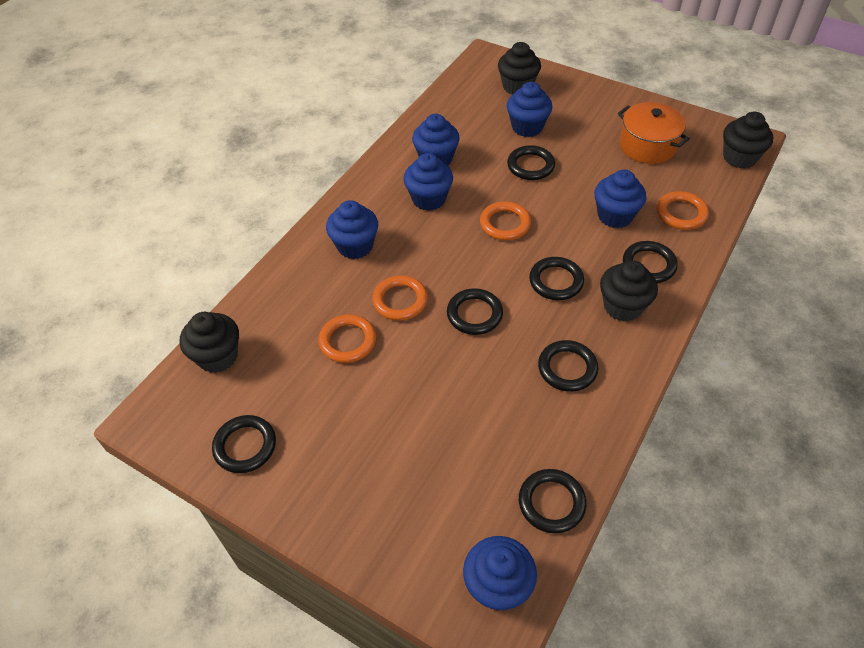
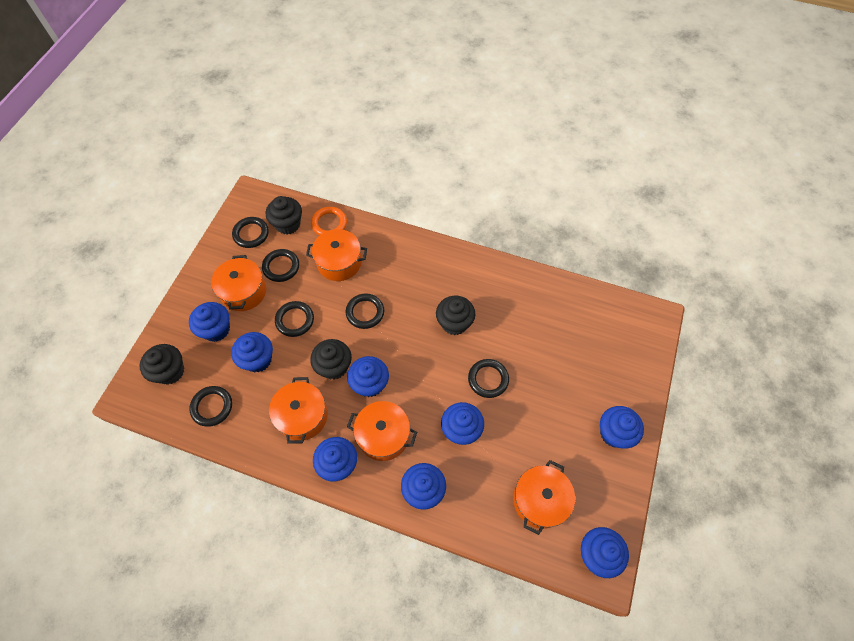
black ring: 7 -> 6
blue cupcake: 6 -> 8
orange pot: 1 -> 5
orange ring: 4 -> 1

